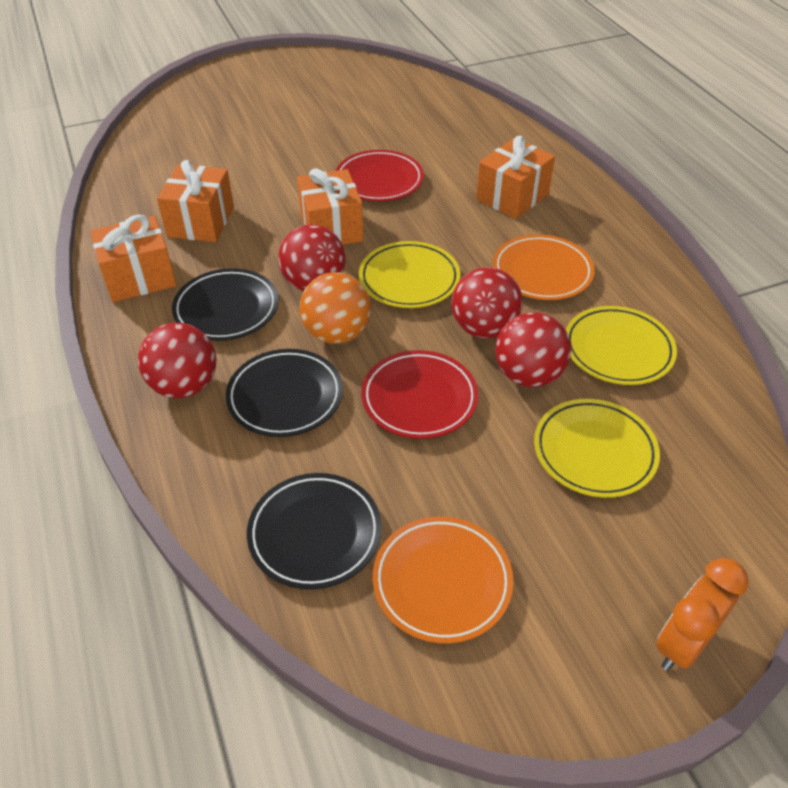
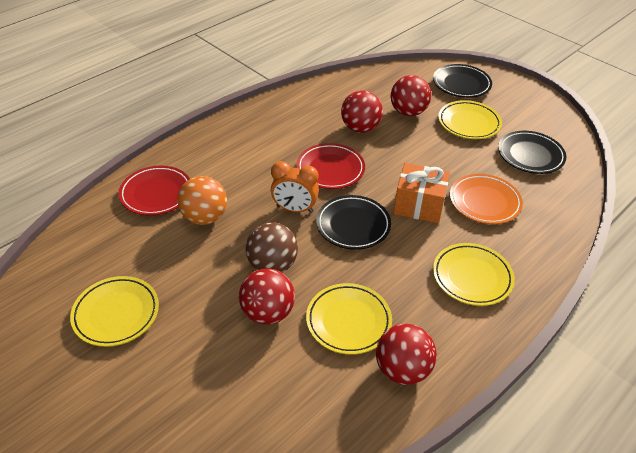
brown ball: 0 -> 1
orange gift: 4 -> 1
orange plate: 2 -> 1
yellow plate: 3 -> 4

